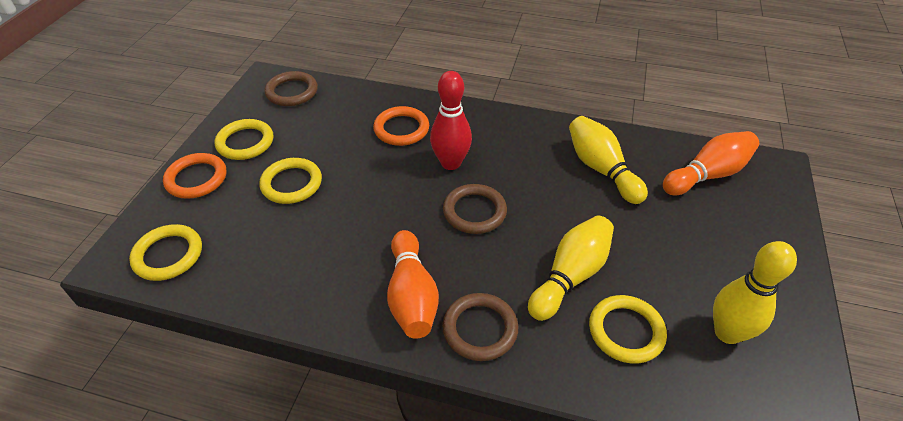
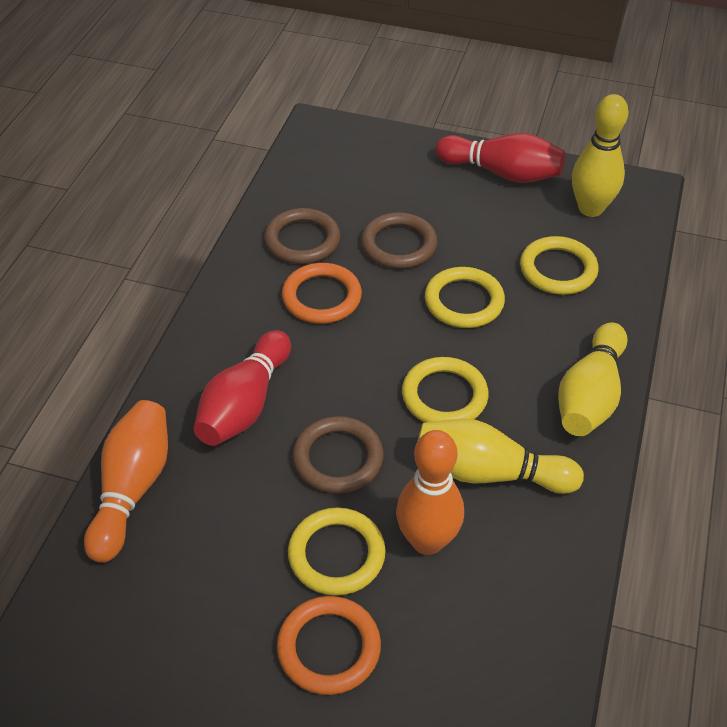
red bowling pin: 1 -> 2

